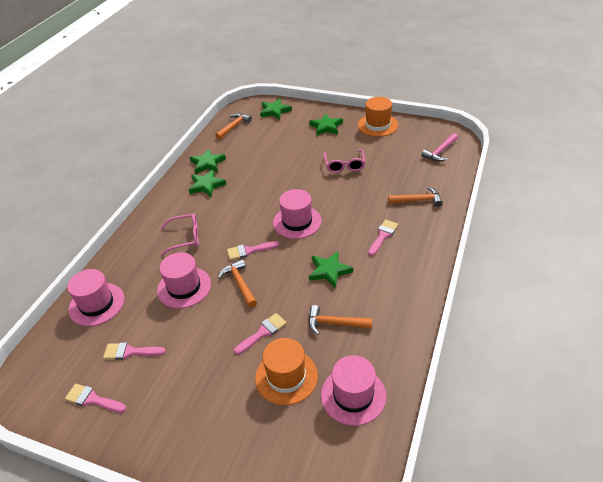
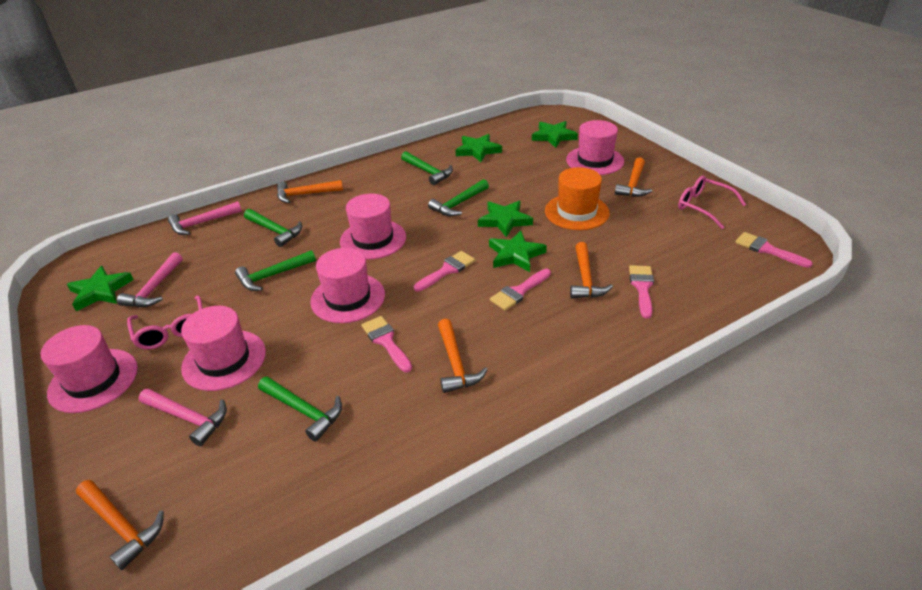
green hammer: 0 -> 5
orange hammer: 4 -> 5
orange hat: 2 -> 1
pink hammer: 1 -> 3
pink hat: 4 -> 5

